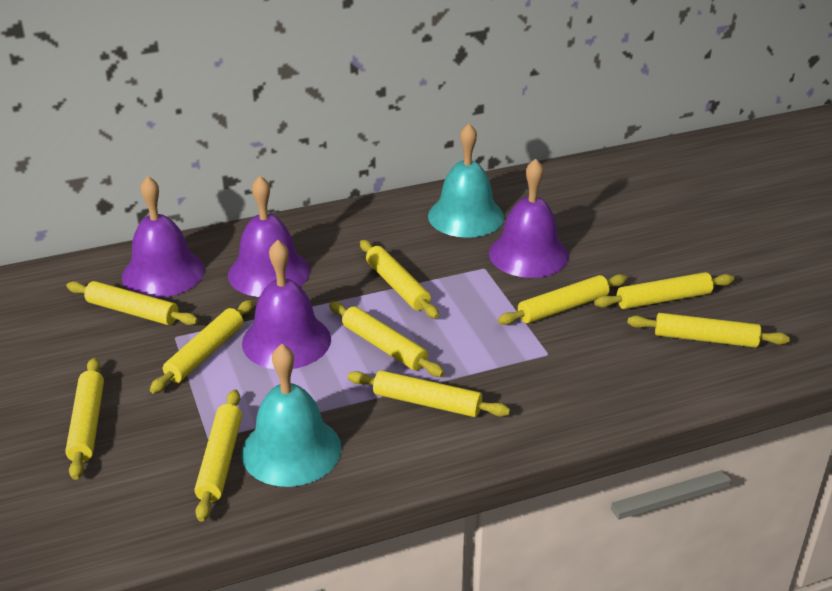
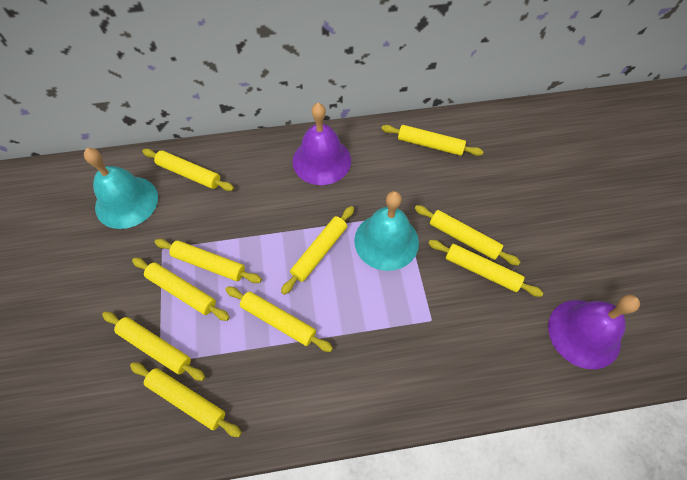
purple bell: 4 -> 2

